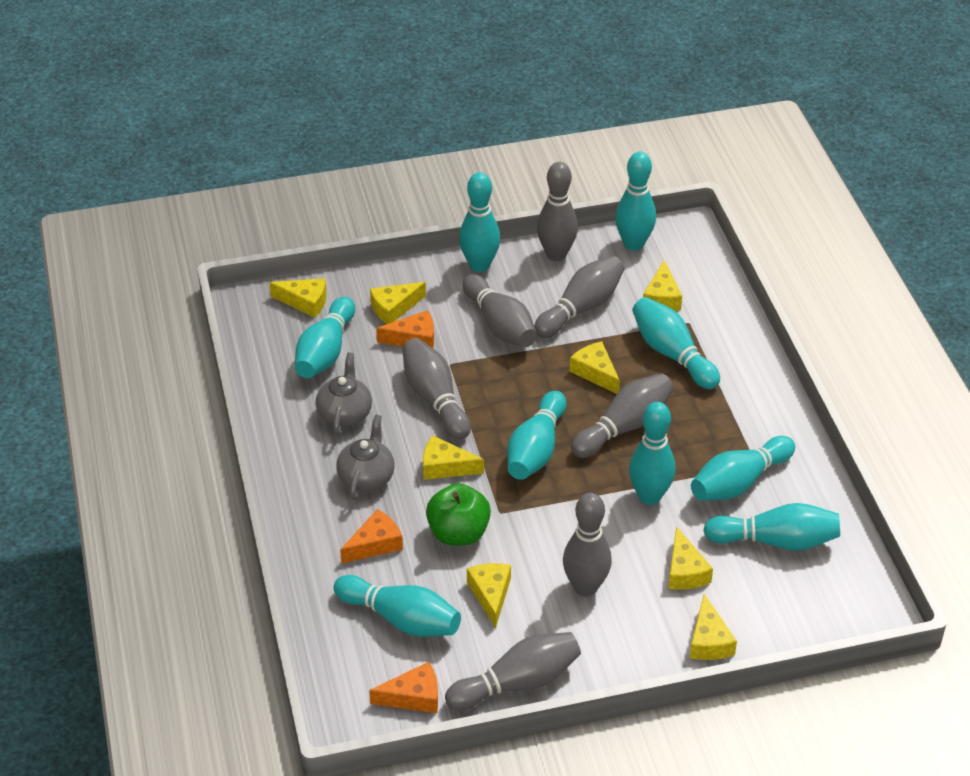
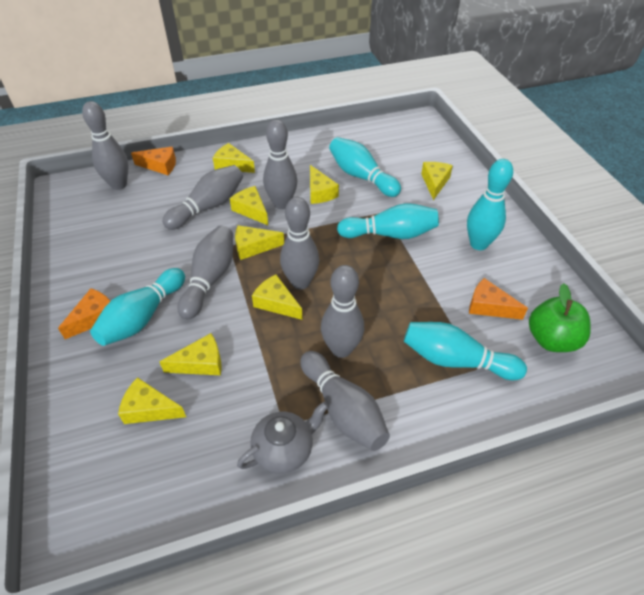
grey teapot: 2 -> 1
turquoise bowling pin: 9 -> 5

